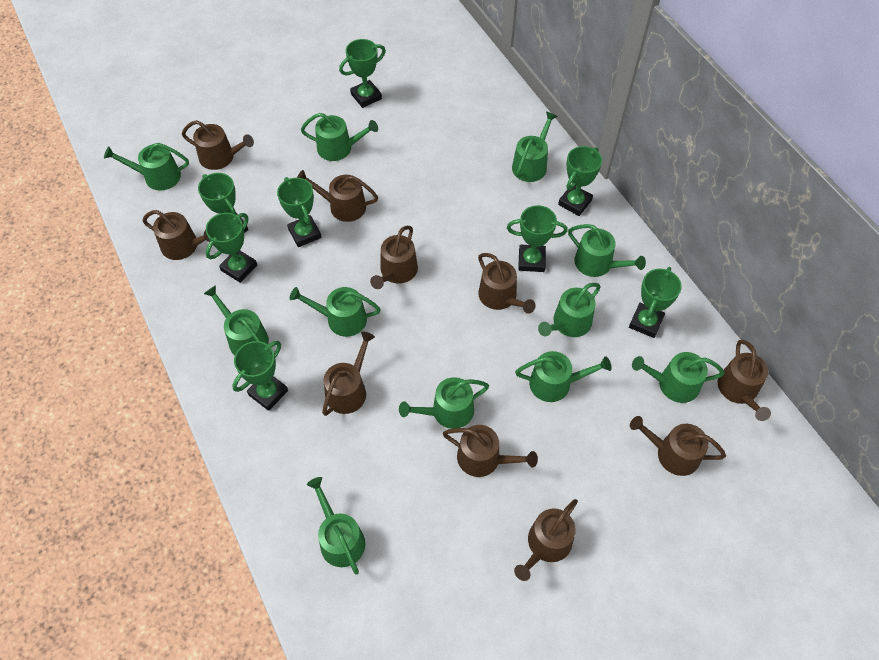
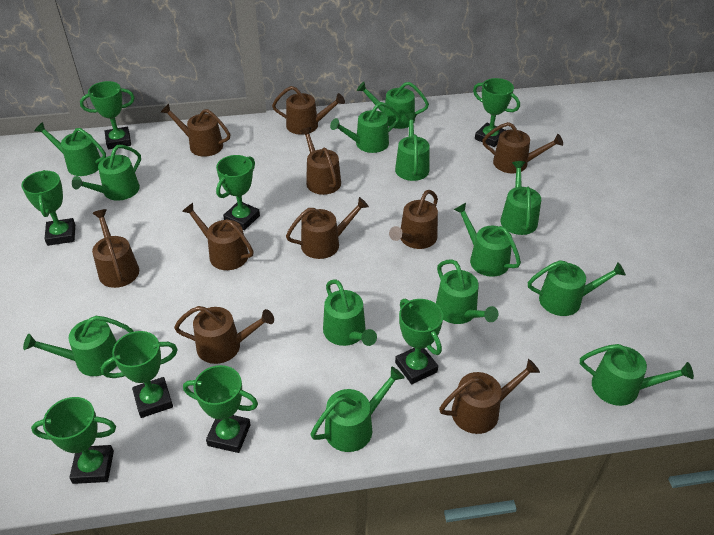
green watering can: 11 -> 13

